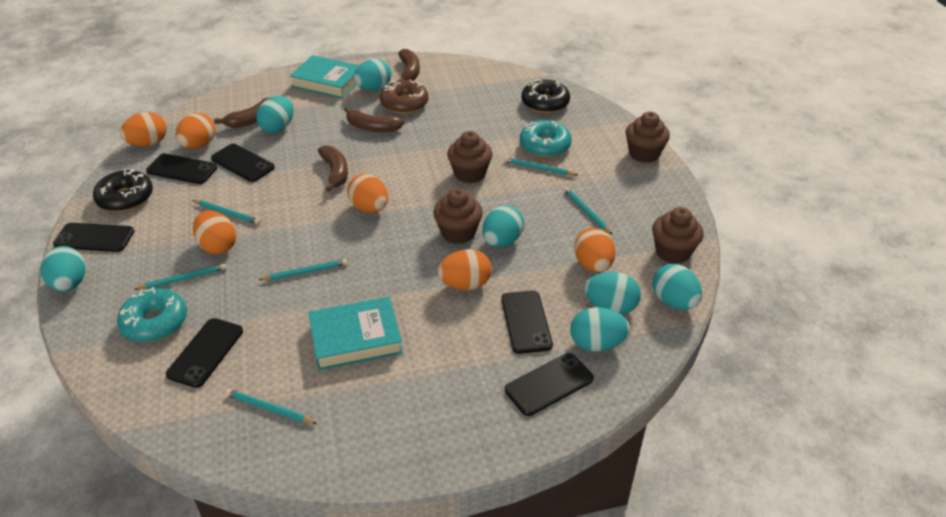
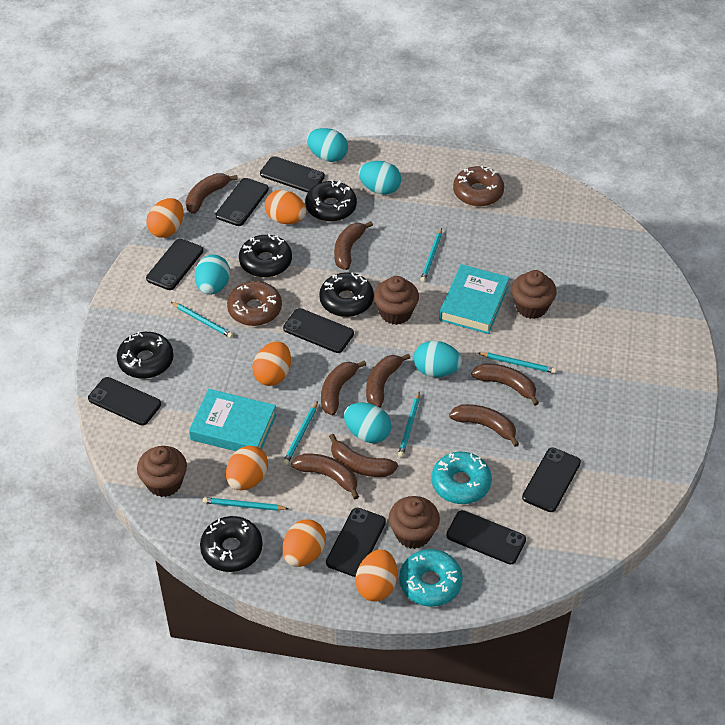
black donut: 2 -> 5
black phone: 6 -> 8
brown banana: 4 -> 8
brown donut: 1 -> 2
turquoise egg: 7 -> 5

